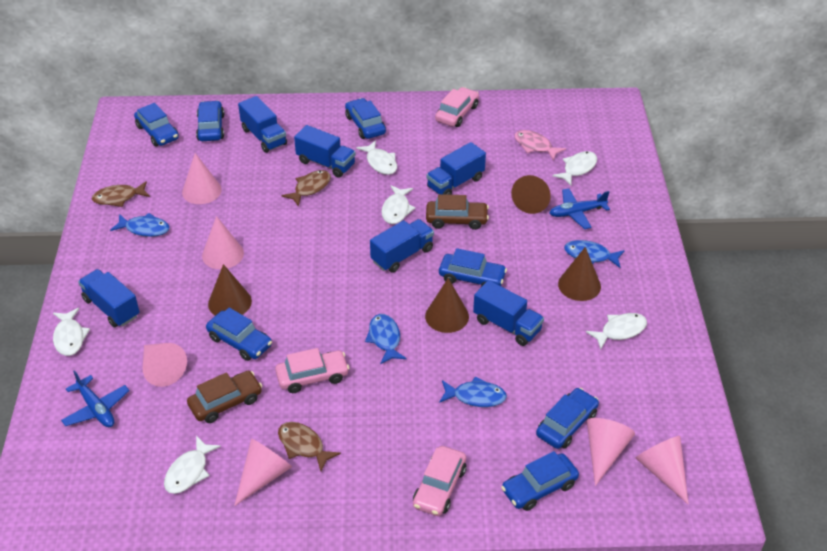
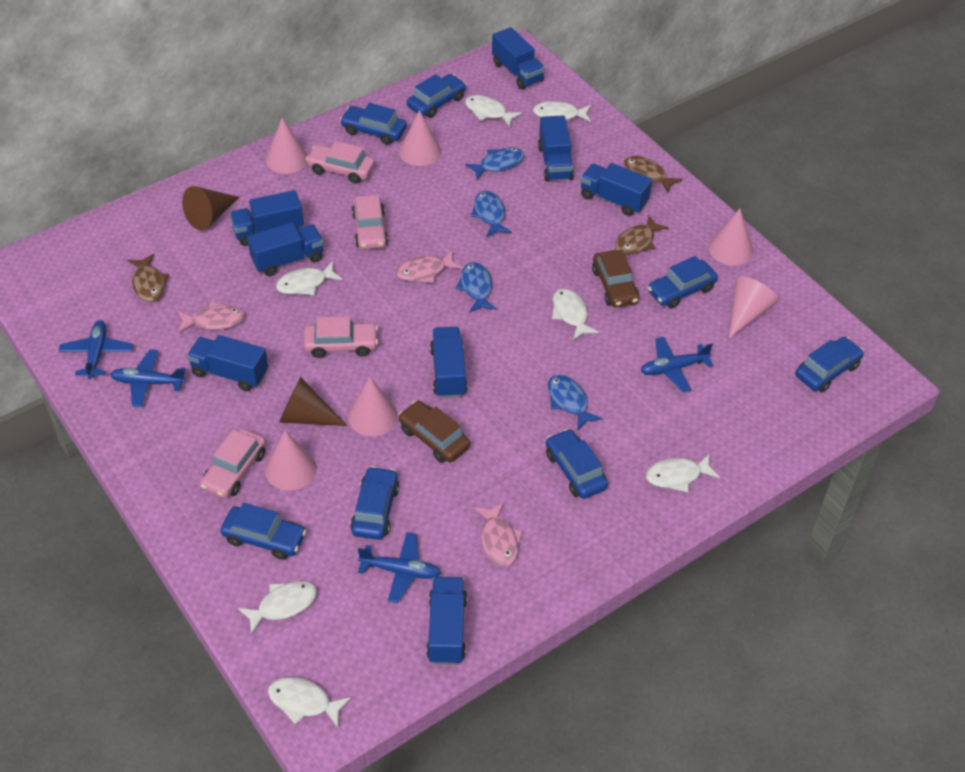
blue plane: 2 -> 4
blue truck: 6 -> 8
brown cone: 4 -> 2
pink car: 3 -> 4
pink fish: 1 -> 3
white fish: 6 -> 7

